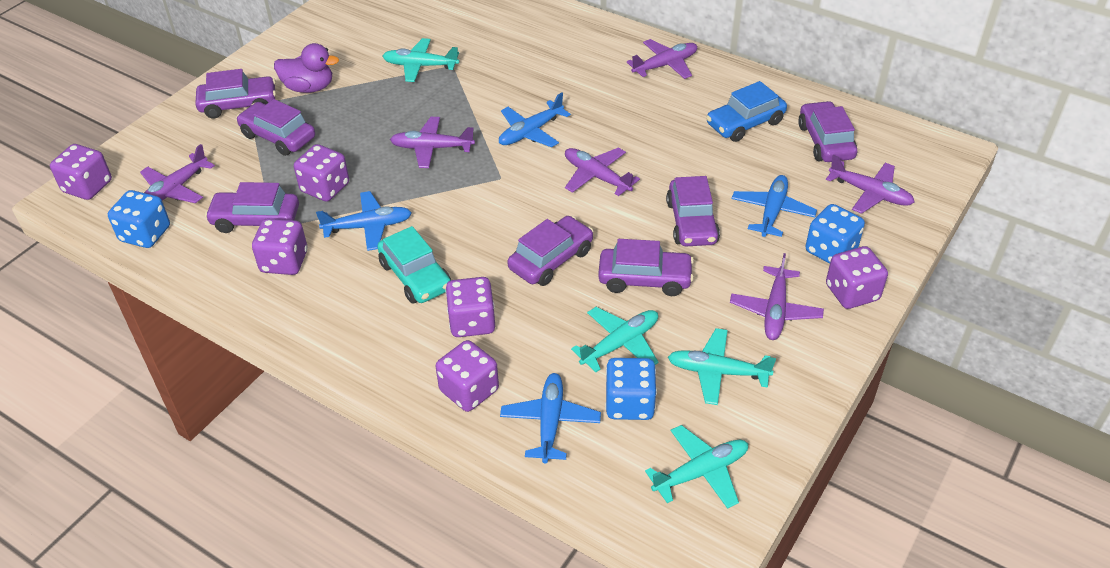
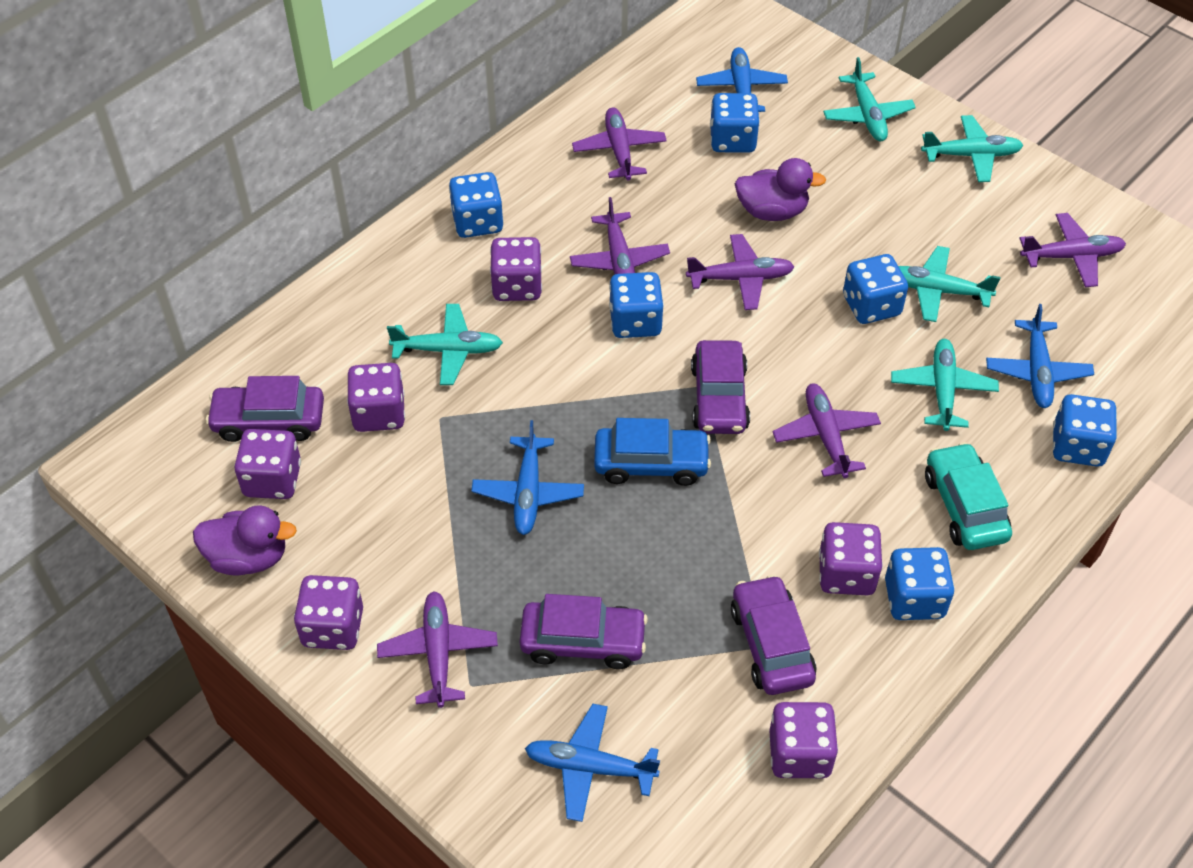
blue dice: 3 -> 6
purple car: 7 -> 4
purple duck: 1 -> 2
turquoise plane: 4 -> 5

